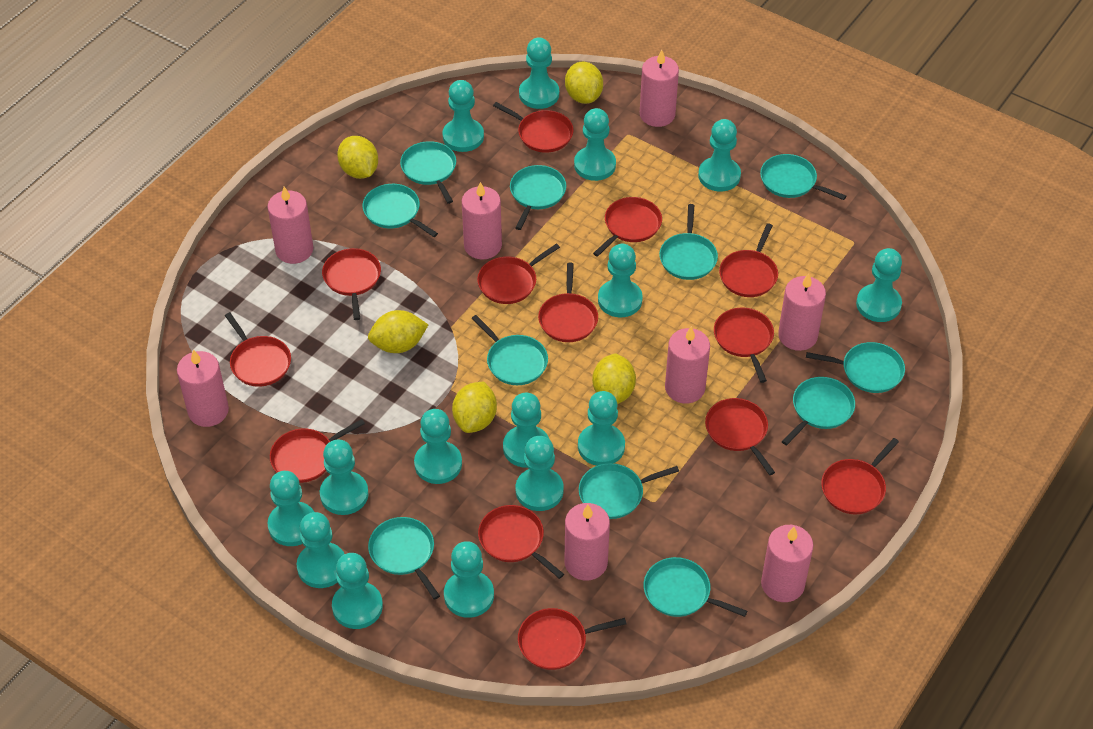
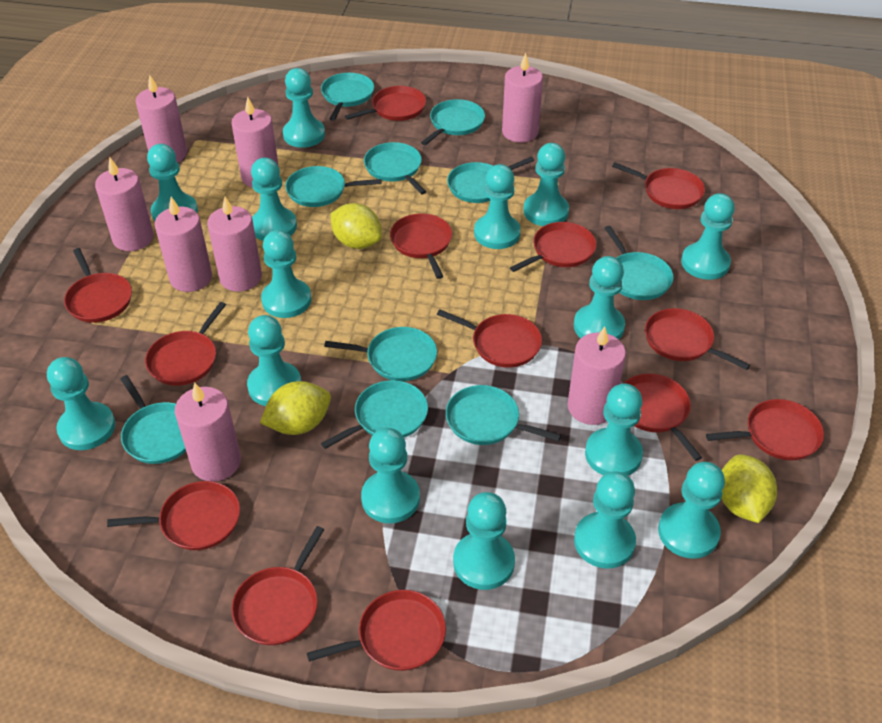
turquoise pan: 11 -> 10
yellow lemon: 5 -> 3

